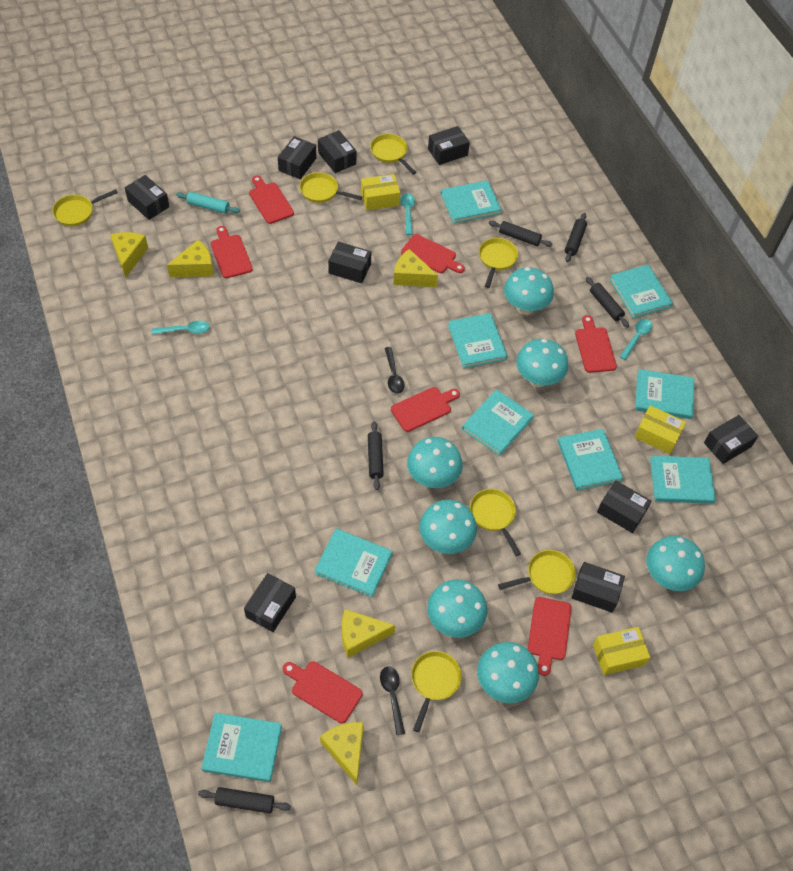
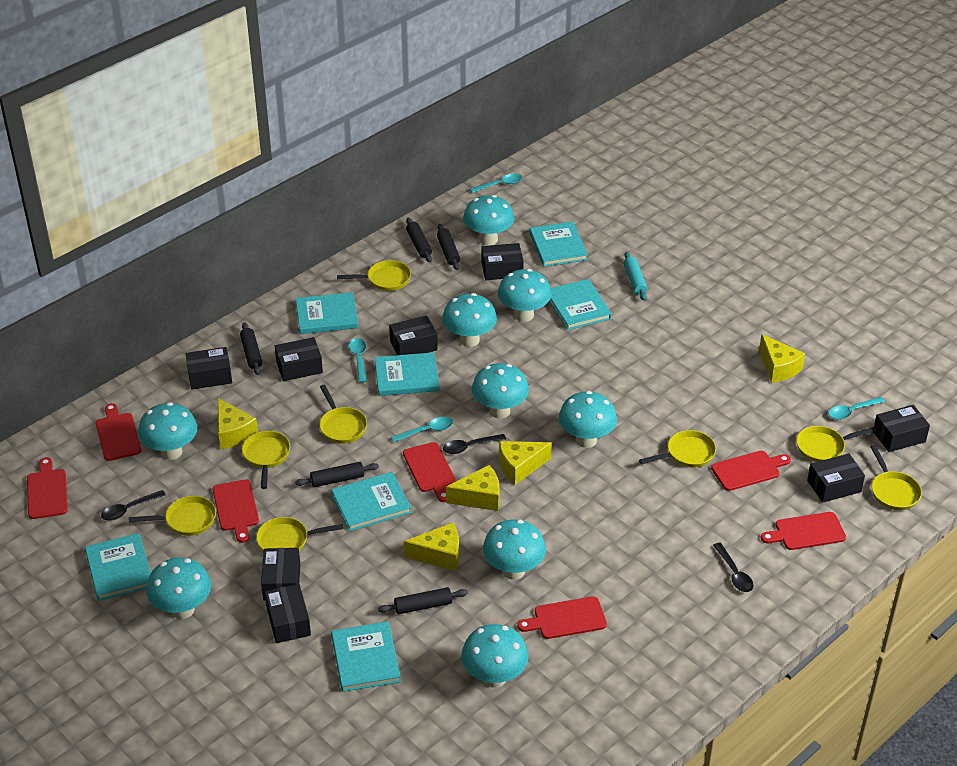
black box: 9 -> 8
black spoon: 2 -> 3
turquoise book: 9 -> 7
turquoise mushroom: 7 -> 9
turquoise spoon: 3 -> 4
yellow box: 3 -> 0
yellow pan: 7 -> 8

